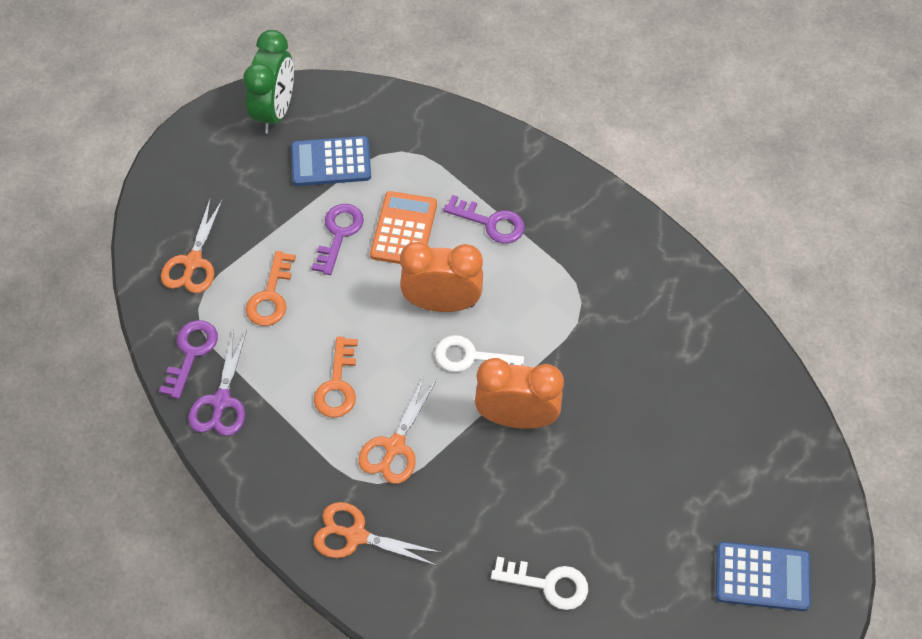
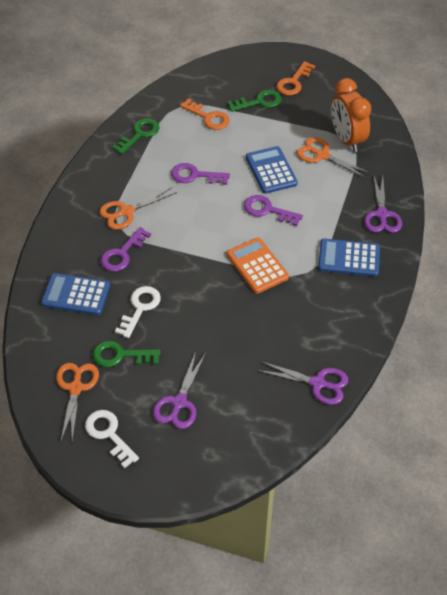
blue calculator: 2 -> 3
green clock: 1 -> 0
green key: 0 -> 3
orange clock: 2 -> 1
purple scissors: 1 -> 3

